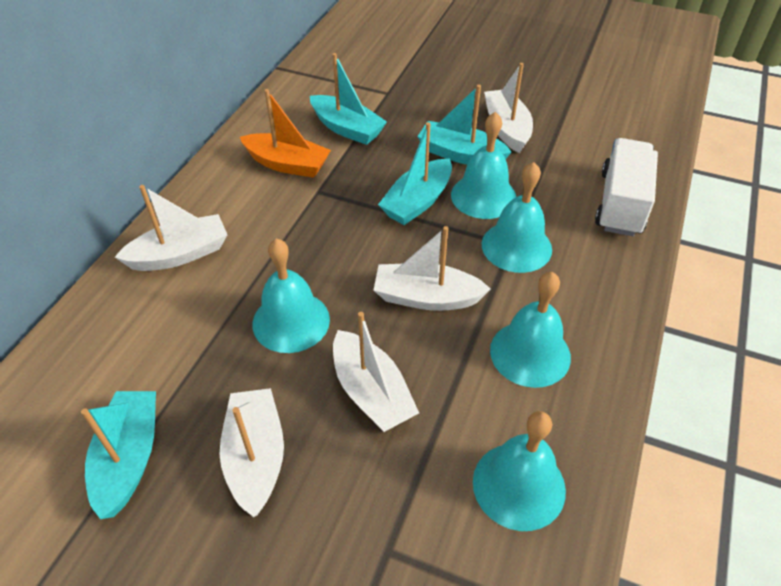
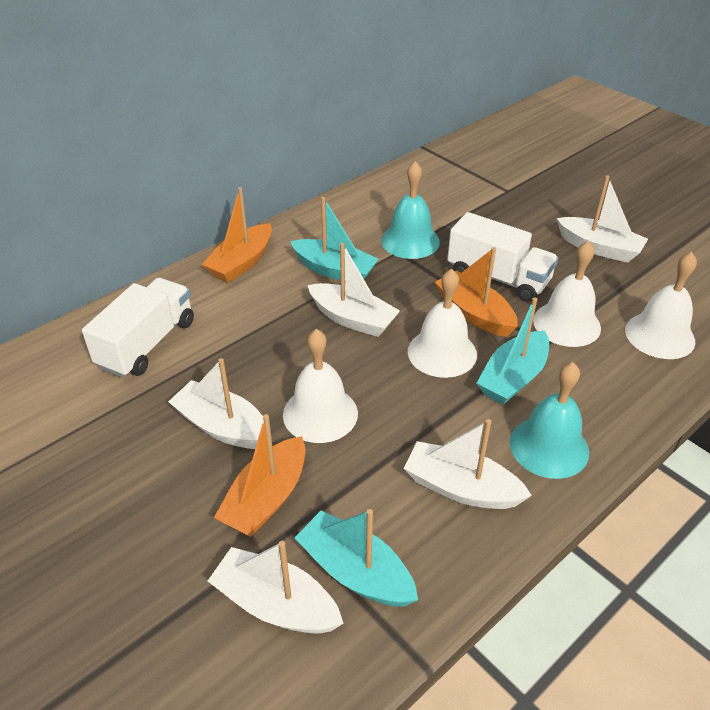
orange boat: 1 -> 3
turquoise bell: 5 -> 2
turquoise boat: 4 -> 3
white bell: 0 -> 4
white truck: 1 -> 2

